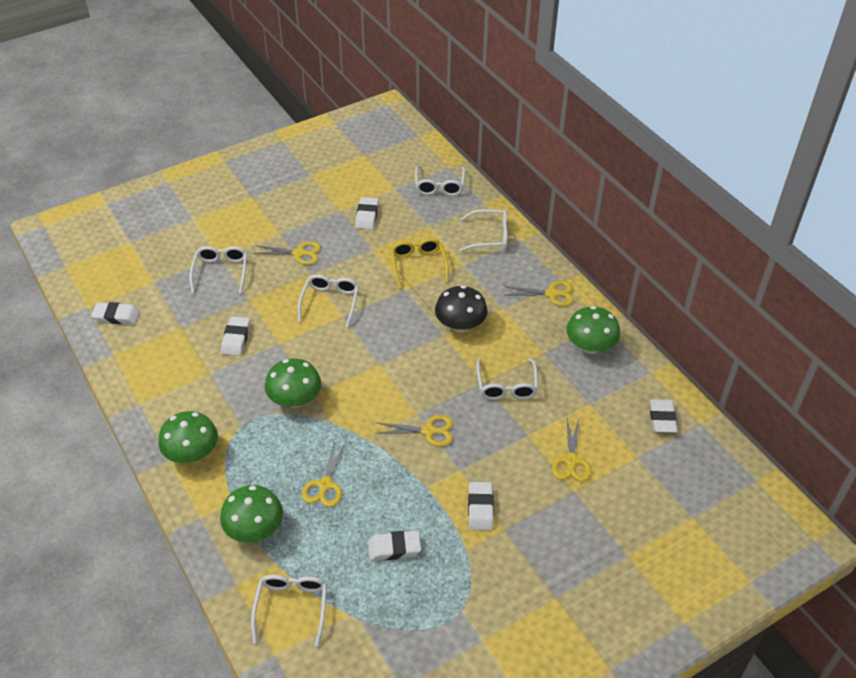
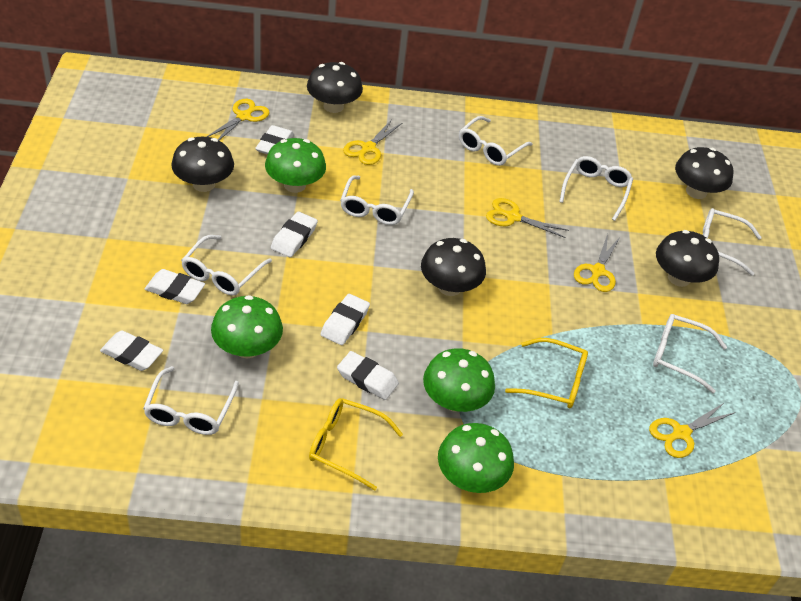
black mushroom: 1 -> 5
white glasses: 6 -> 7
yellow glasses: 1 -> 2

